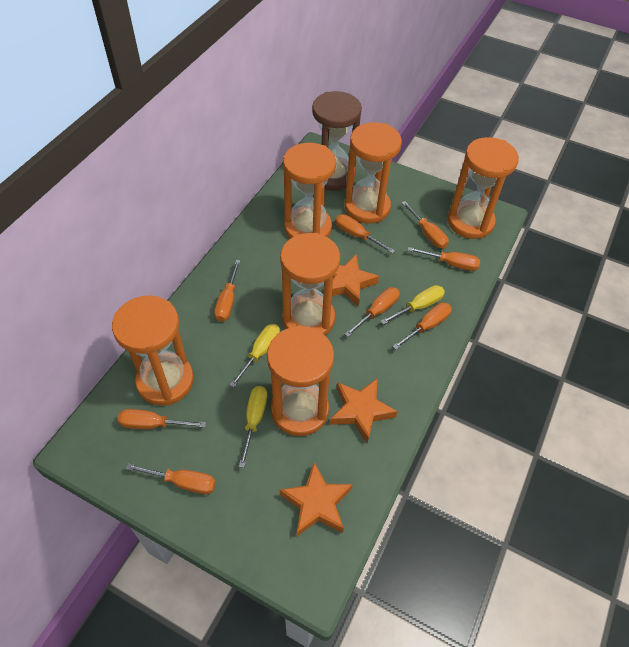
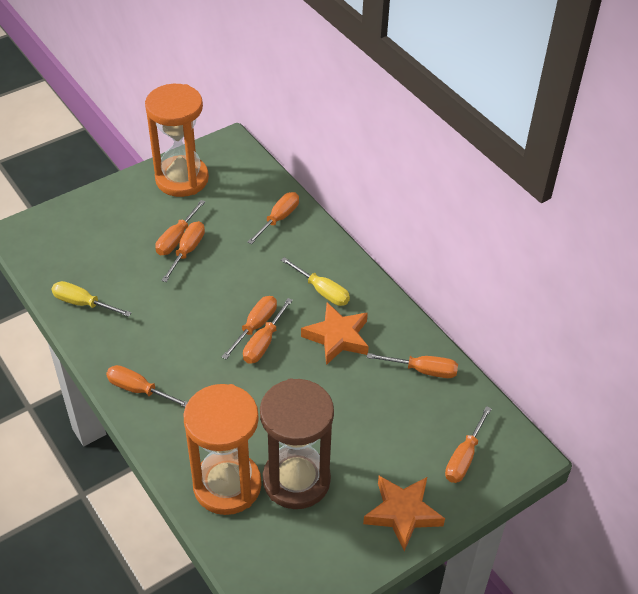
orange hourglass: 6 -> 2
orange star: 3 -> 2
yellow screwdriver: 3 -> 2

